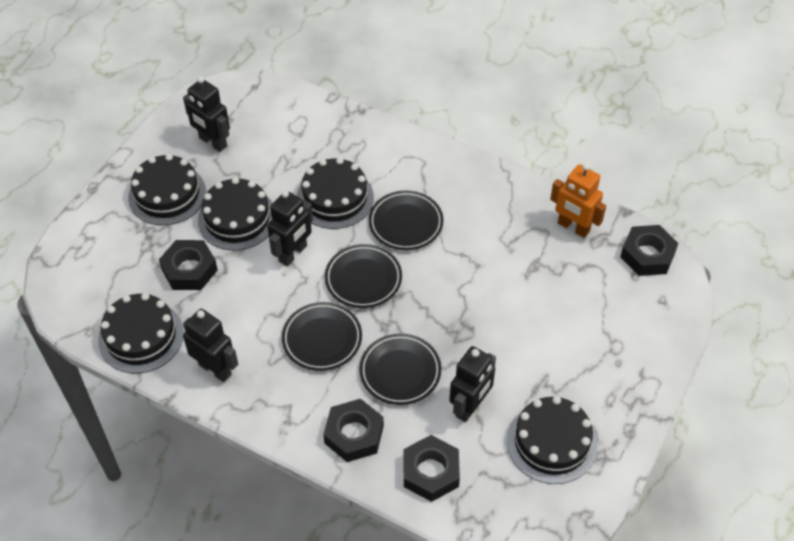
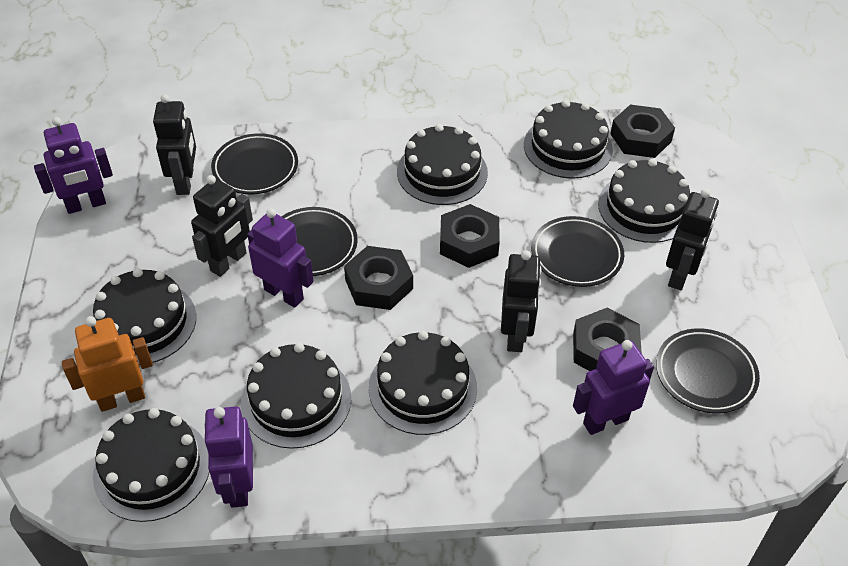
black cake: 5 -> 7
purple robot: 0 -> 4

